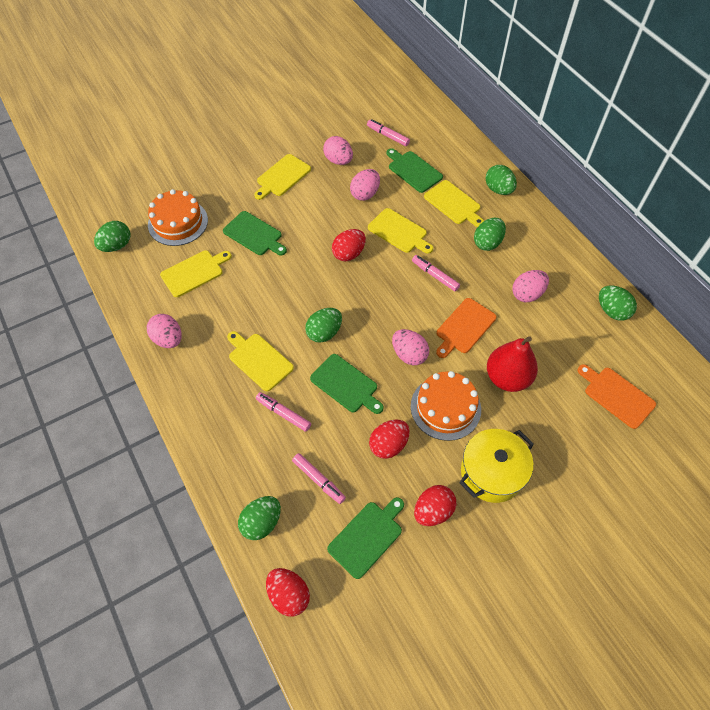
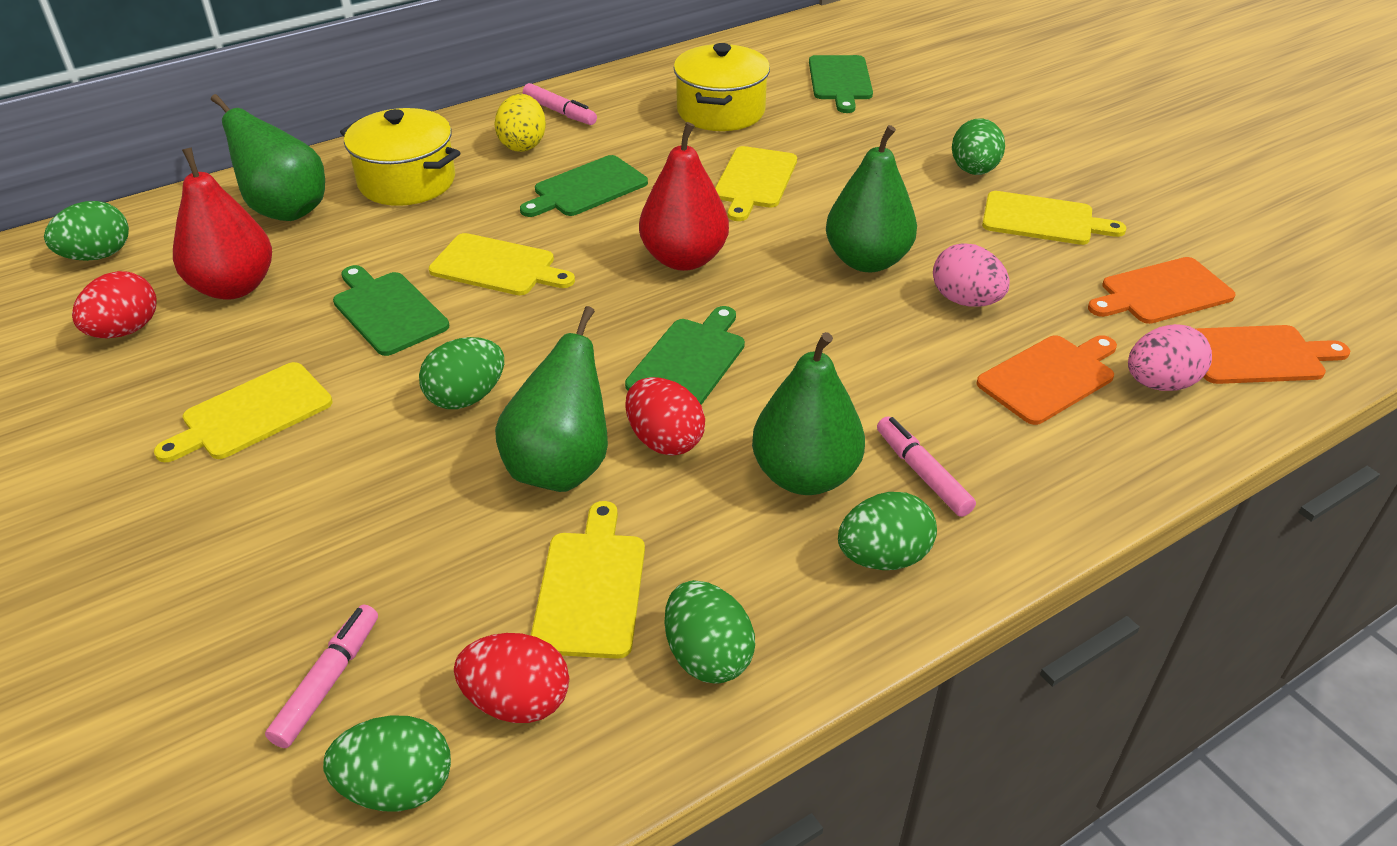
green pear: 0 -> 4
orange cake: 2 -> 0
orange cutting board: 2 -> 3
pink egg: 5 -> 2
pink marker: 4 -> 3
red egg: 4 -> 3
red pear: 1 -> 2
yellow egg: 0 -> 1
yellow pot: 1 -> 2

